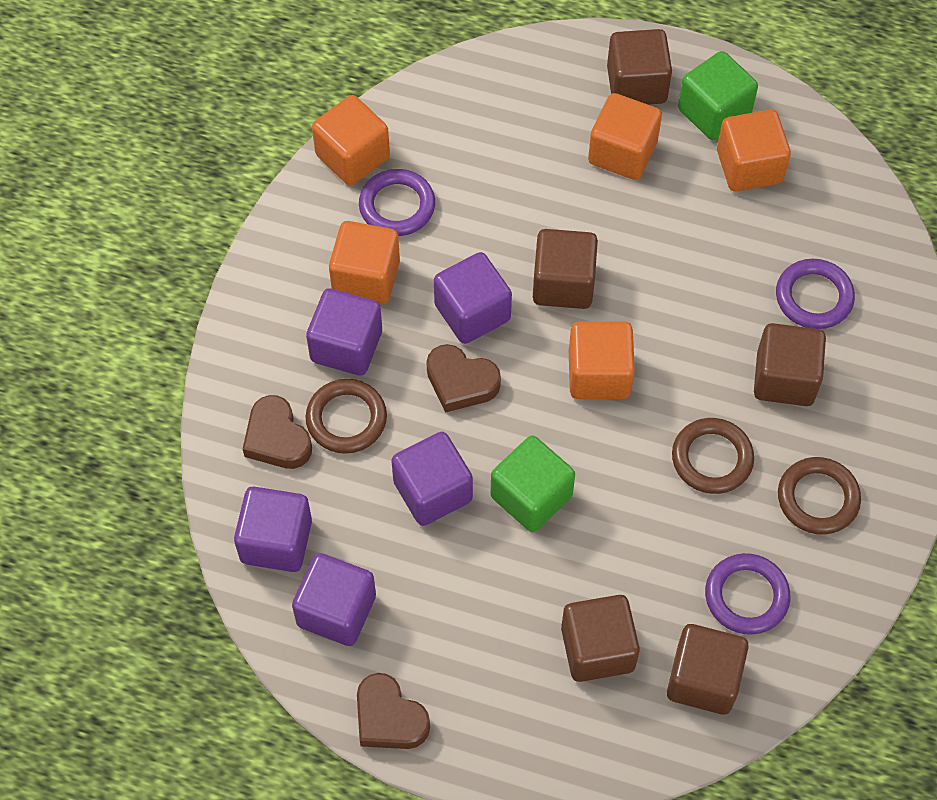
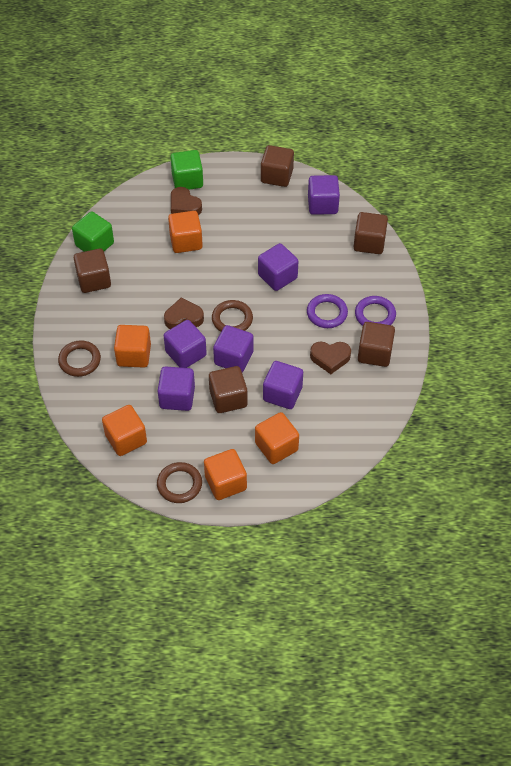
purple cube: 5 -> 6
purple ring: 3 -> 2

